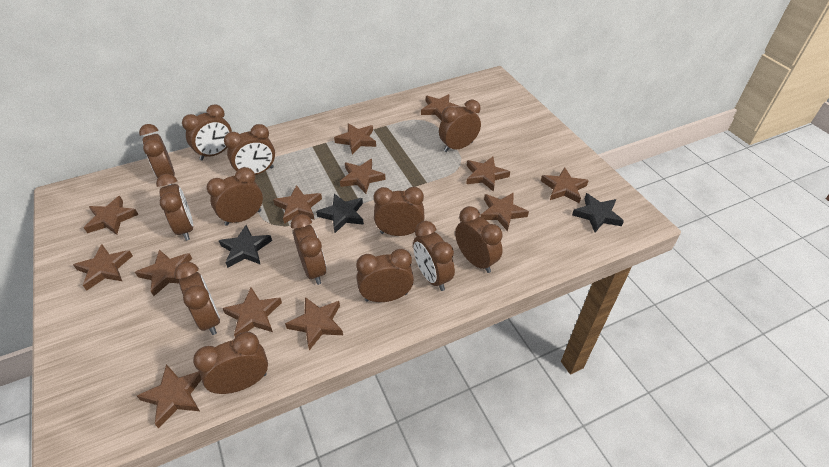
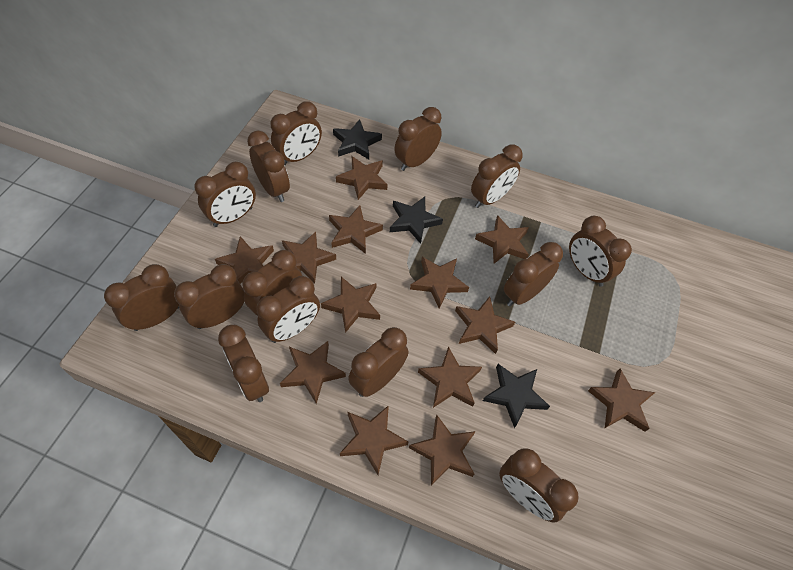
brown clock: 13 -> 14

